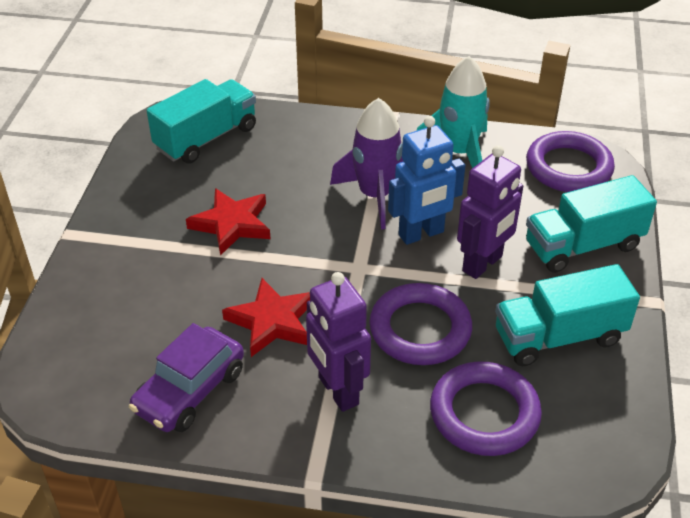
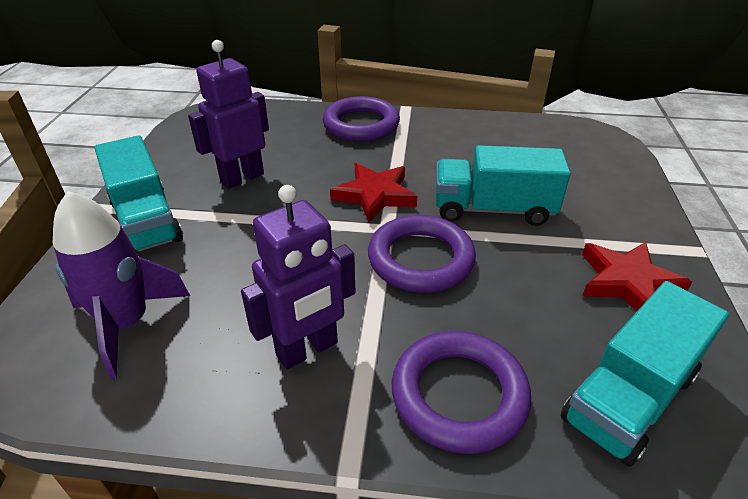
blue robot: 1 -> 0
purple car: 1 -> 0
turquoise rocket: 1 -> 0

